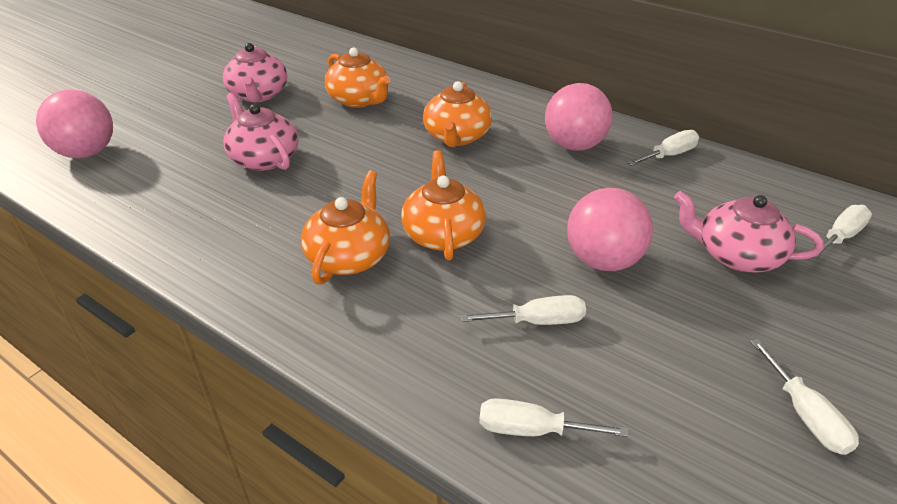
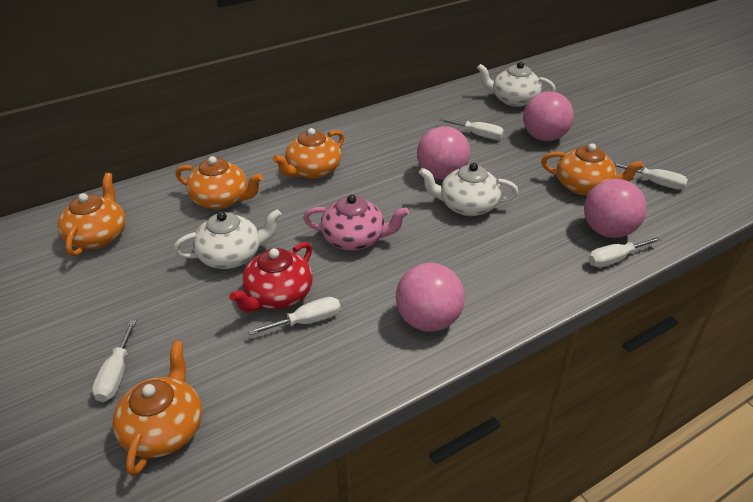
orange teapot: 4 -> 5
pink ball: 3 -> 4
pink teapot: 3 -> 1
red teapot: 0 -> 1
white teapot: 0 -> 3

